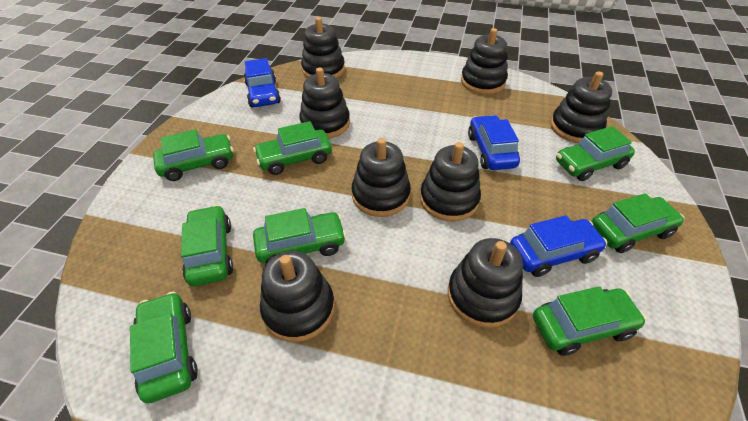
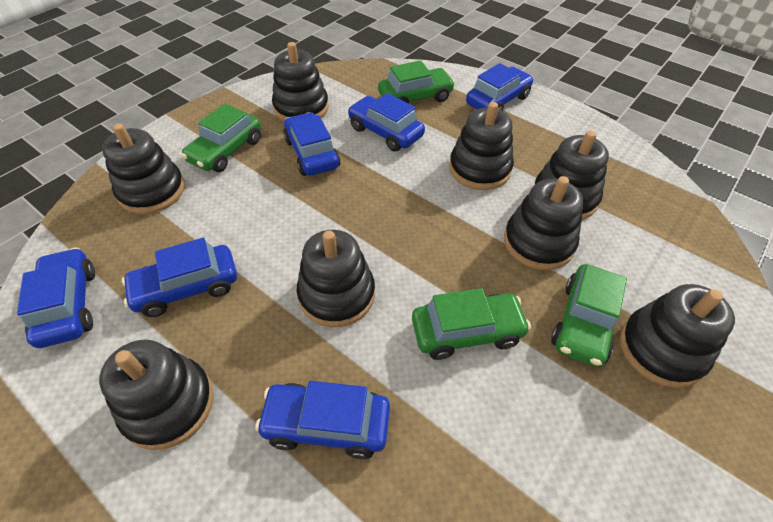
blue car: 3 -> 6
green car: 8 -> 4

